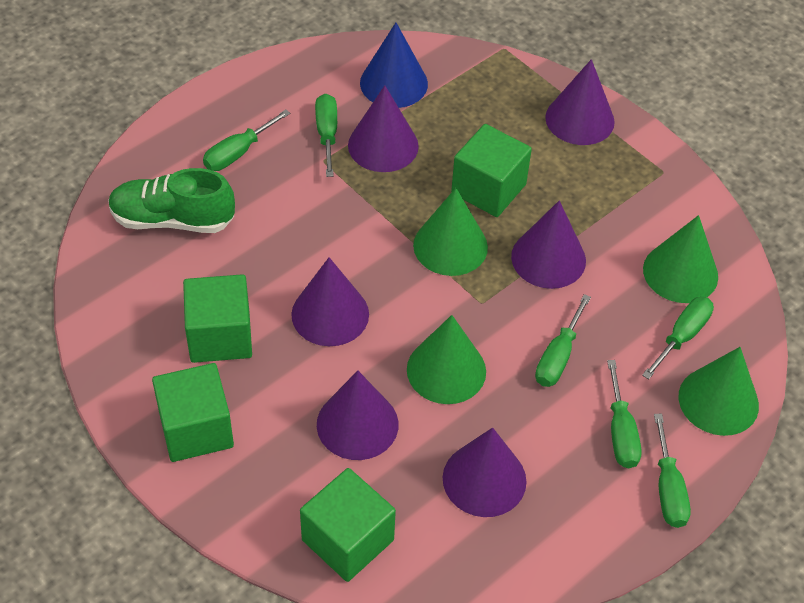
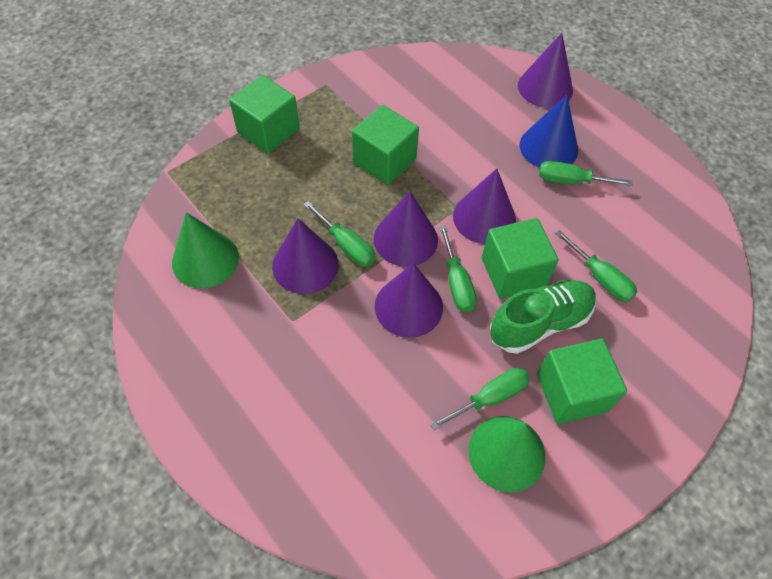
green cone: 4 -> 2
green screwdriver: 6 -> 5
purple cone: 6 -> 5

